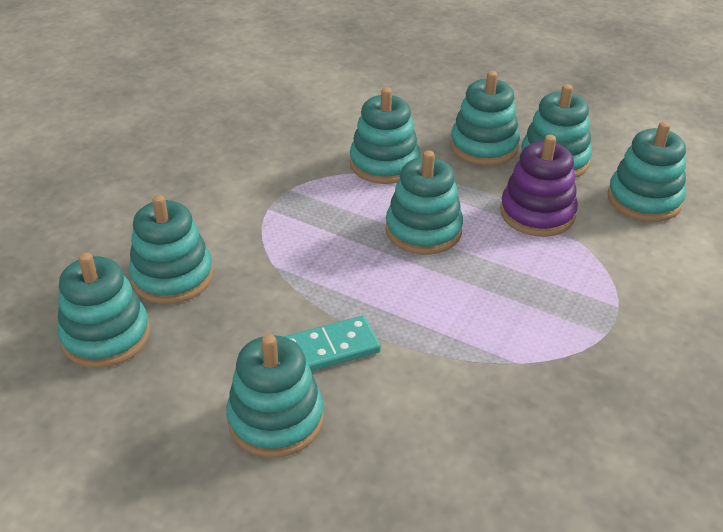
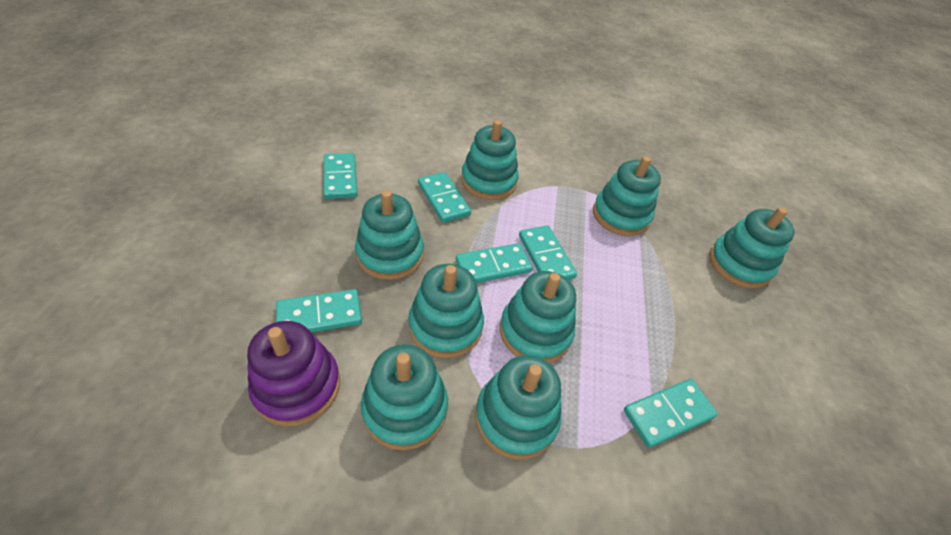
turquoise domino: 1 -> 6

